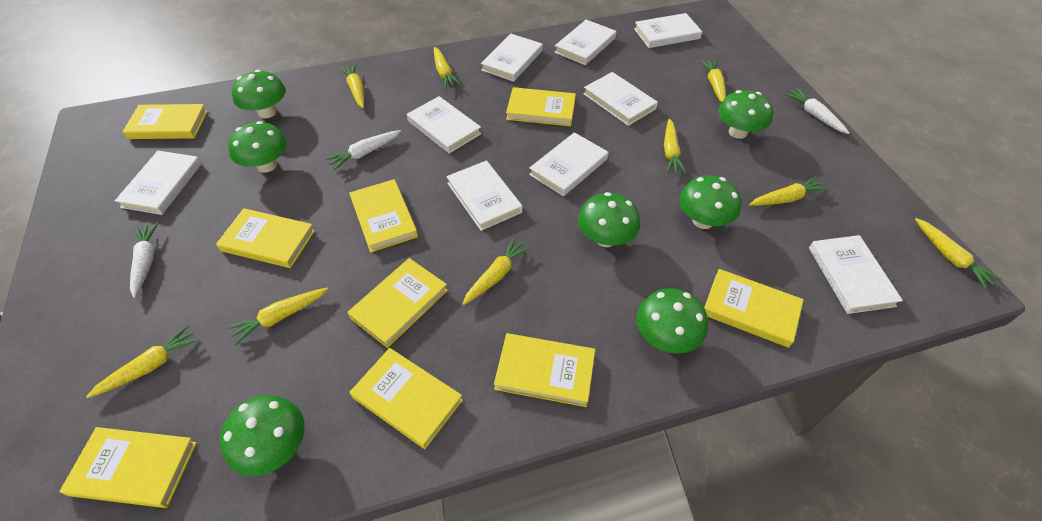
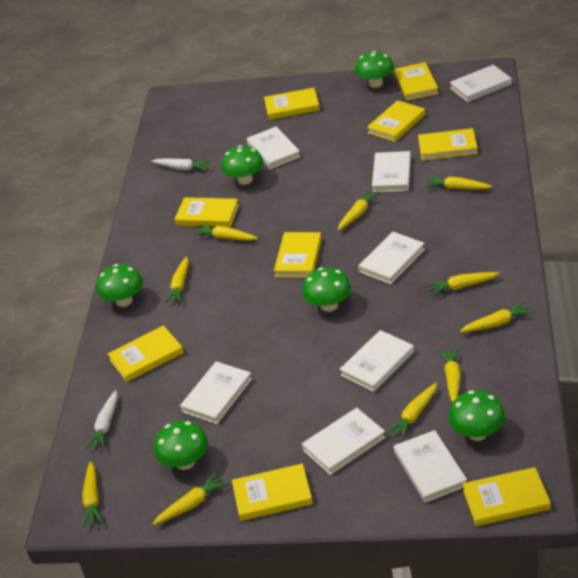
green mushroom: 7 -> 6
white book: 9 -> 8
white carrot: 3 -> 2
yellow carrot: 9 -> 10

